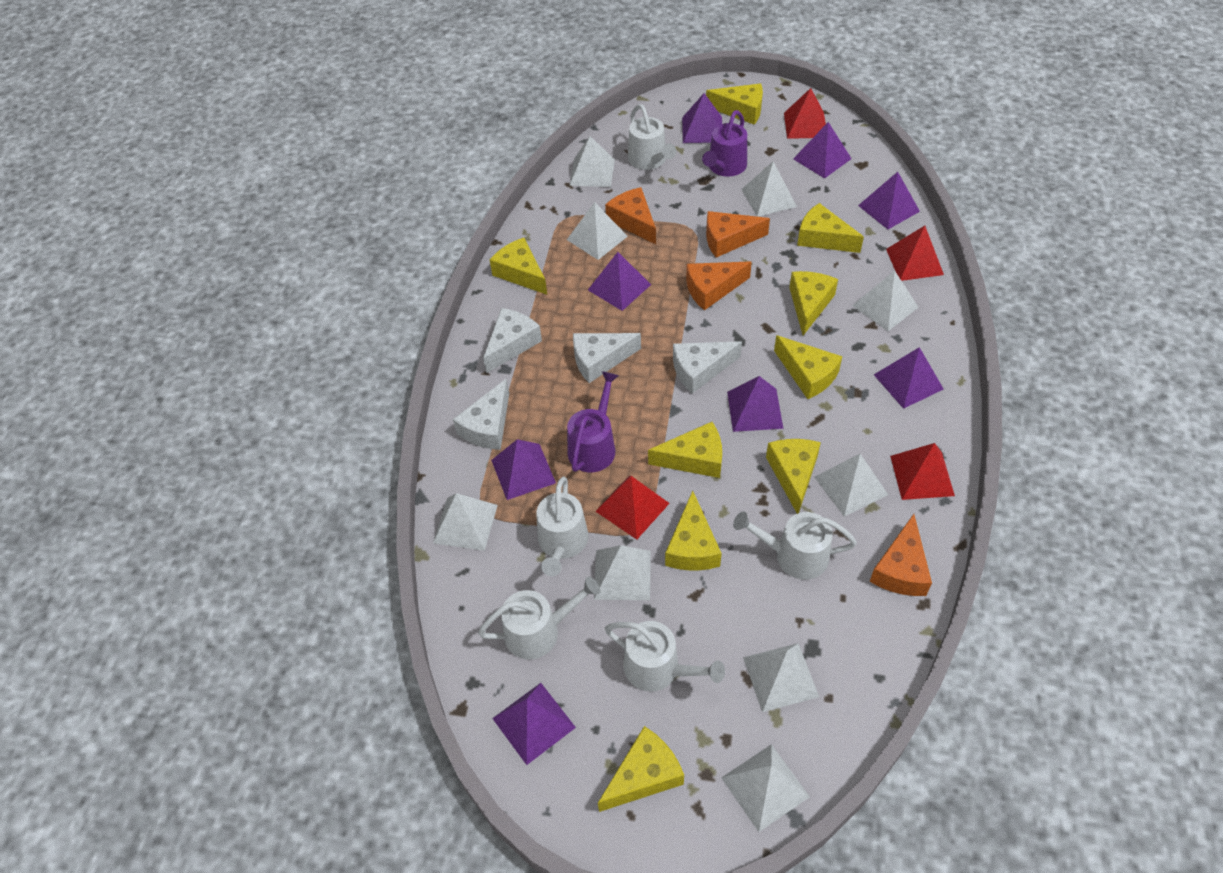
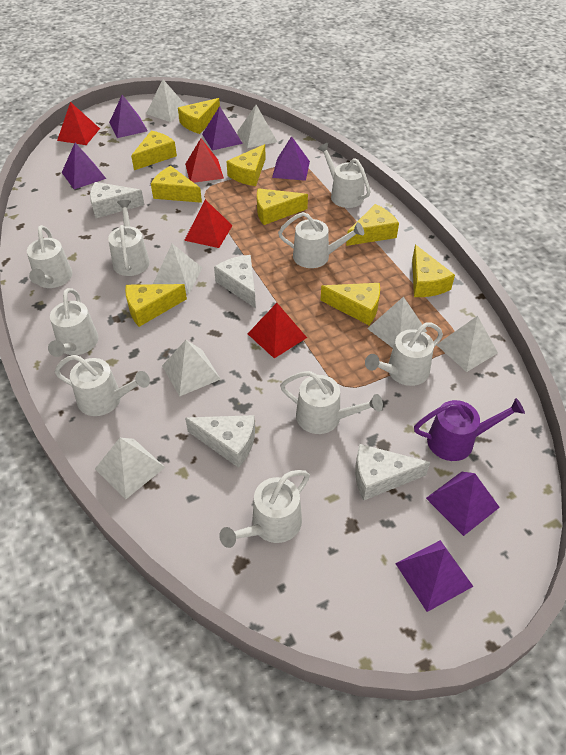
orange cheese: 4 -> 0
purple pyramid: 8 -> 6
purple watering can: 2 -> 1
white pyramid: 9 -> 7
white watering can: 5 -> 9

